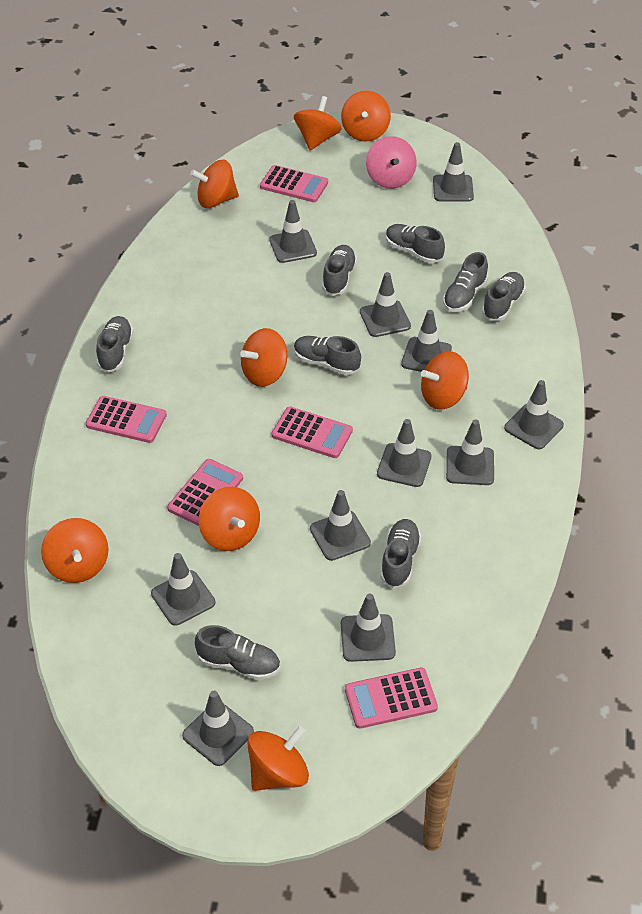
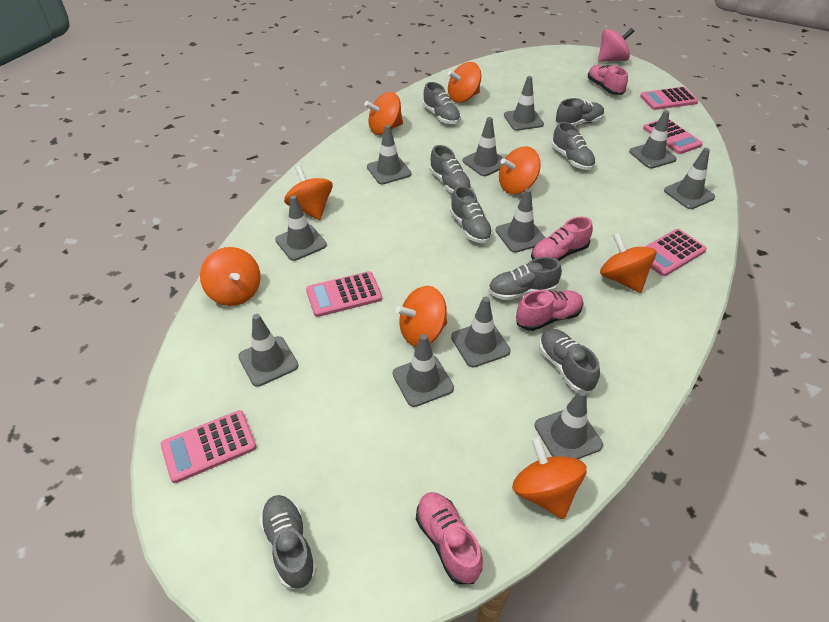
pink shoe: 0 -> 4

